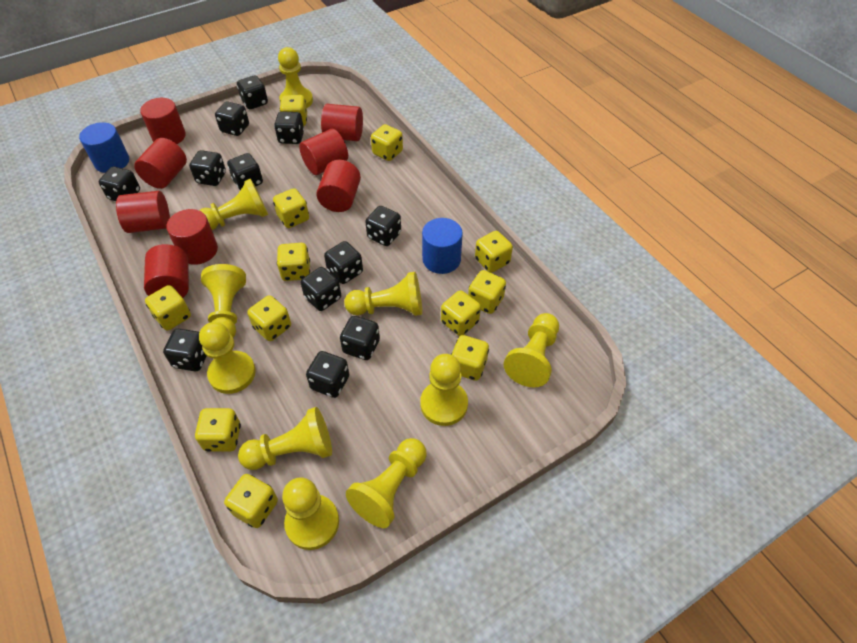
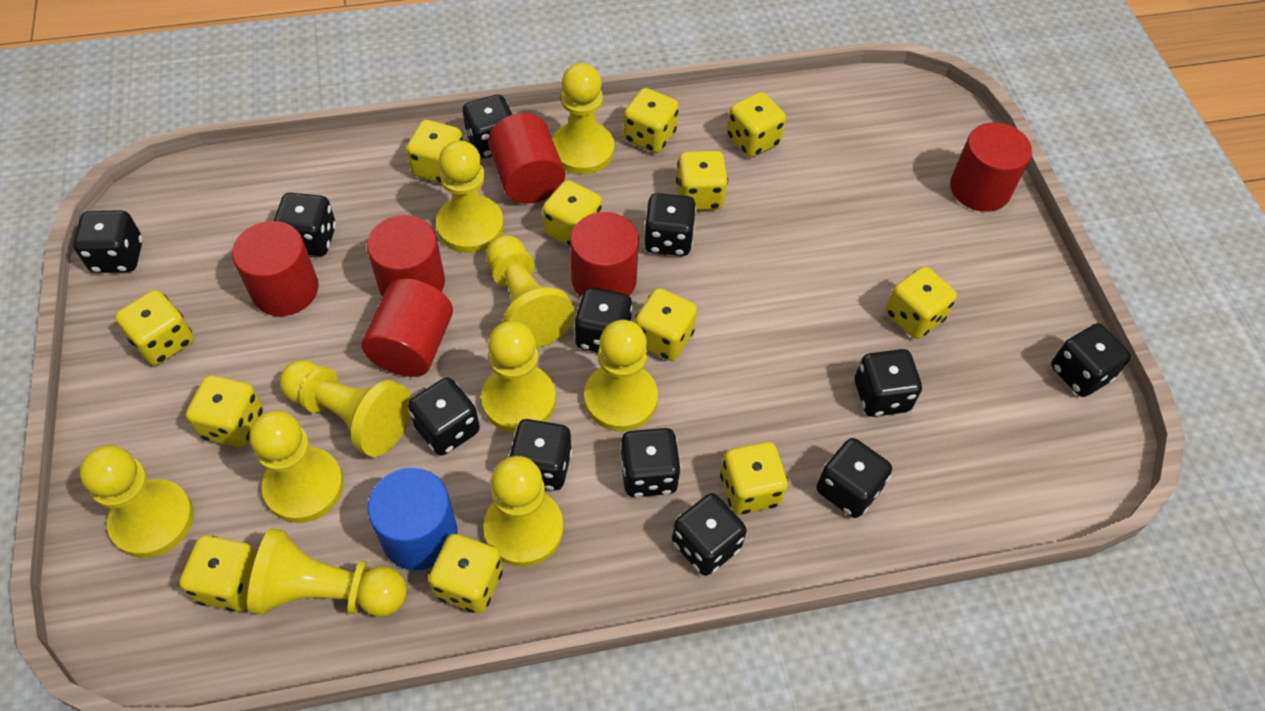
blue cylinder: 2 -> 1
red cylinder: 8 -> 6

